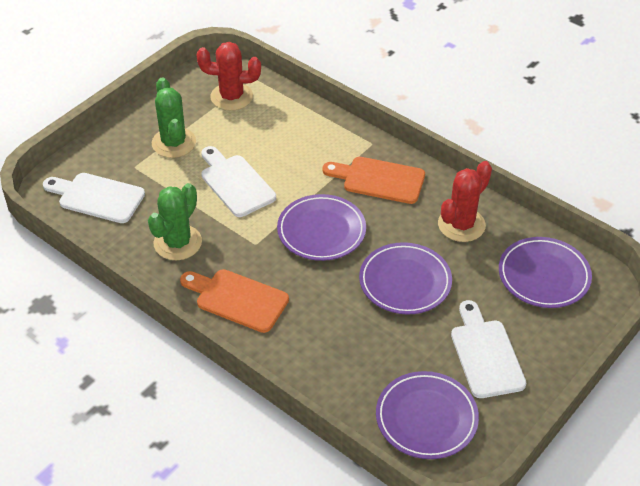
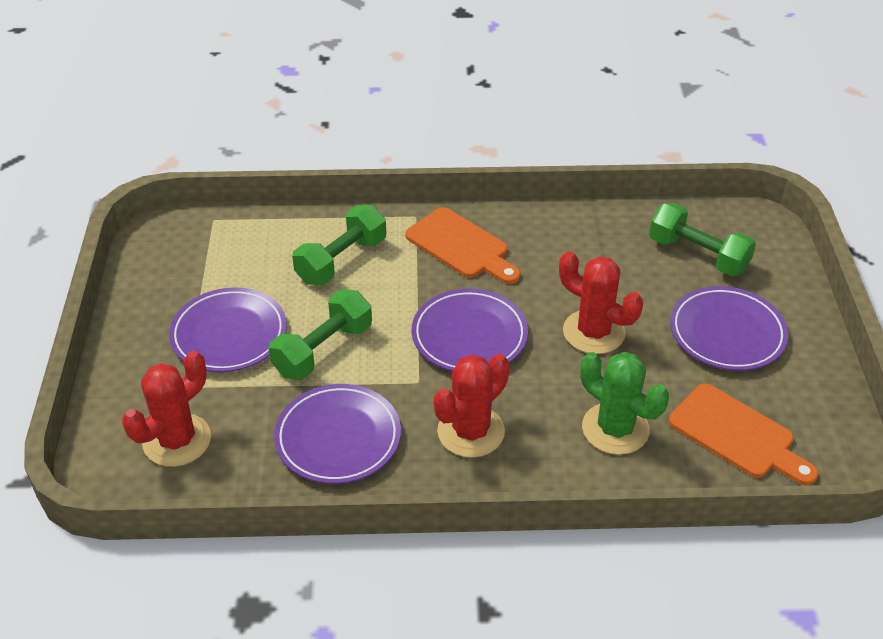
green cactus: 2 -> 1
green dumbbell: 0 -> 3
red cactus: 2 -> 3
white cutting board: 3 -> 0

